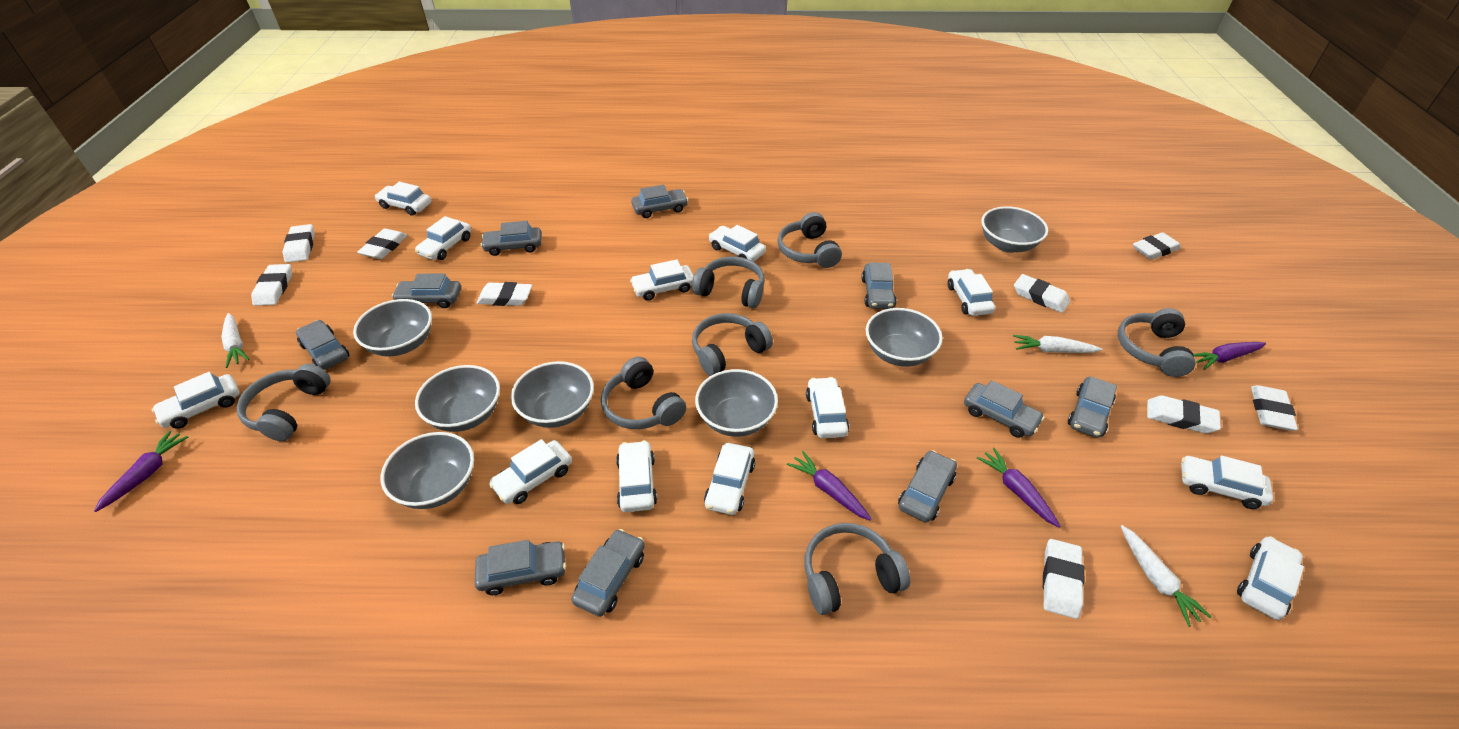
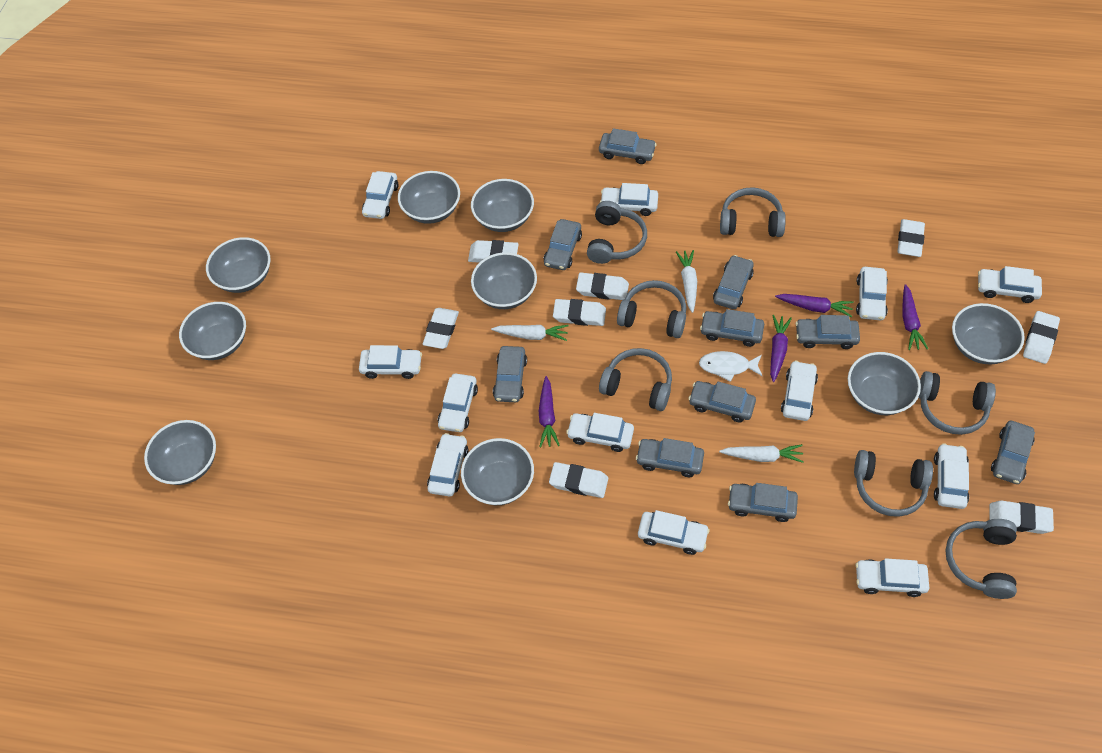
grey bowl: 7 -> 9
white eraser: 9 -> 8
white fish: 0 -> 1

